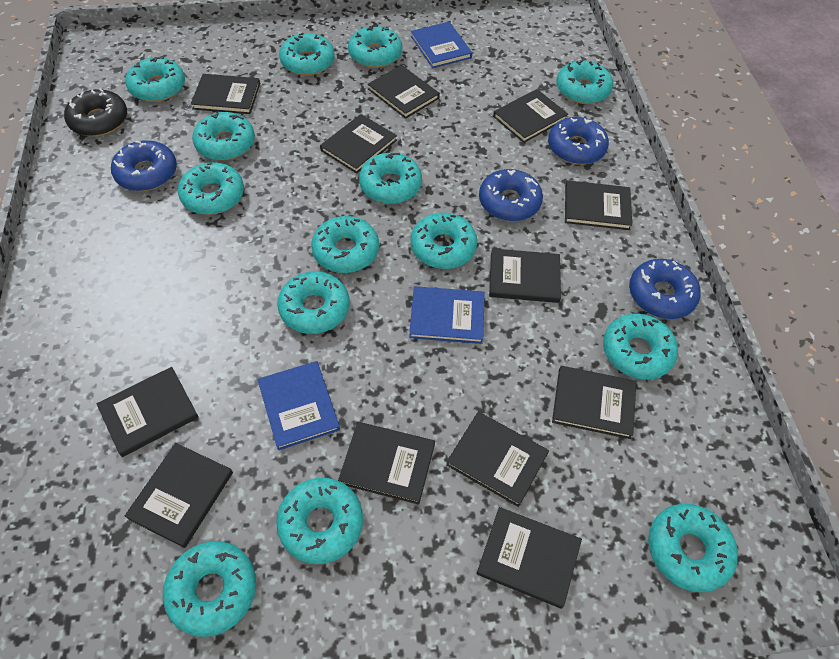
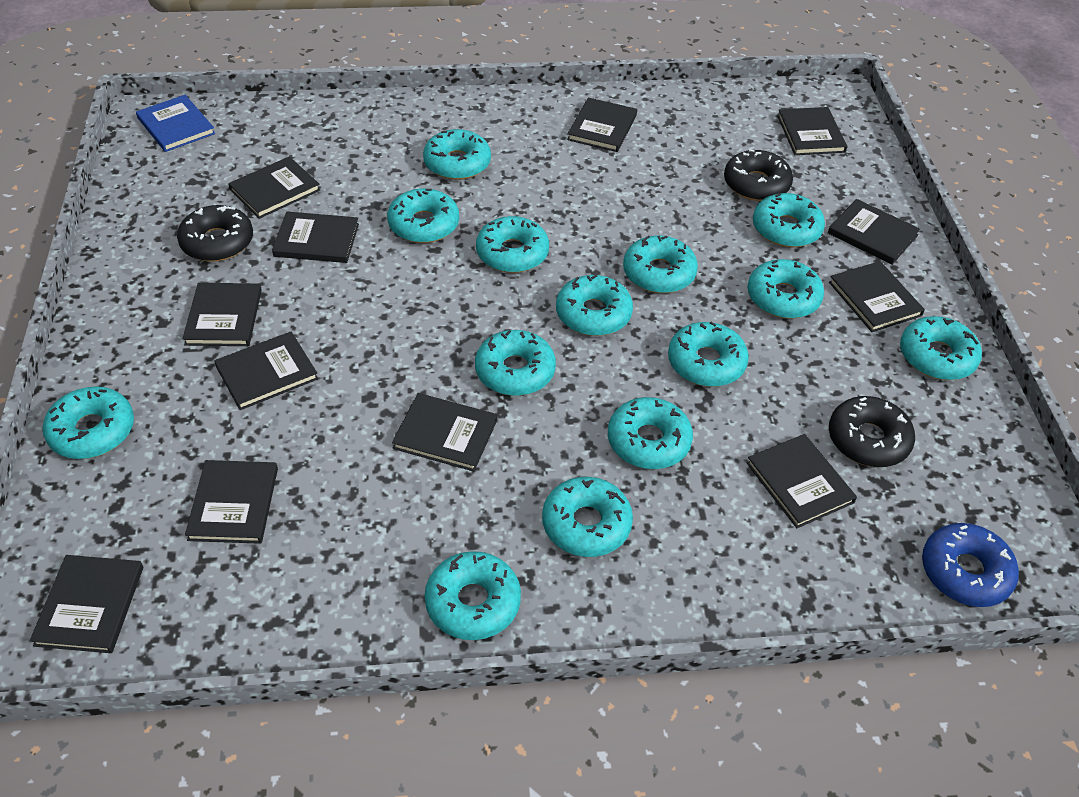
black donut: 1 -> 3
blue book: 3 -> 1
blue donut: 4 -> 1

